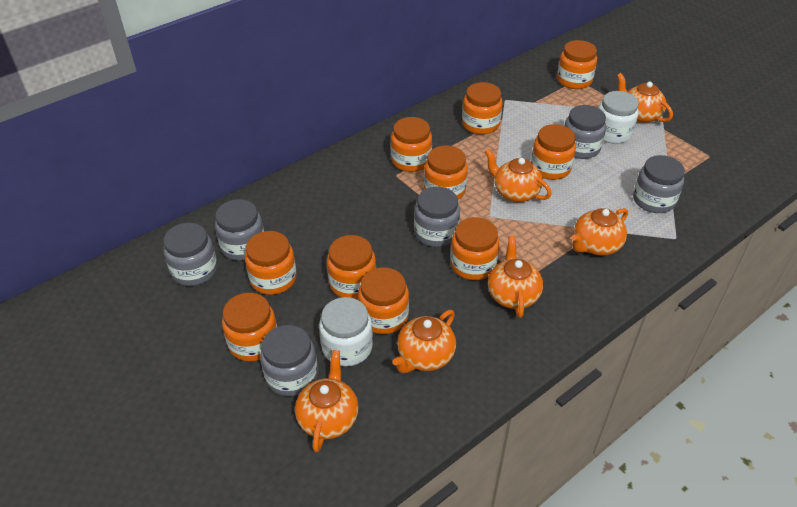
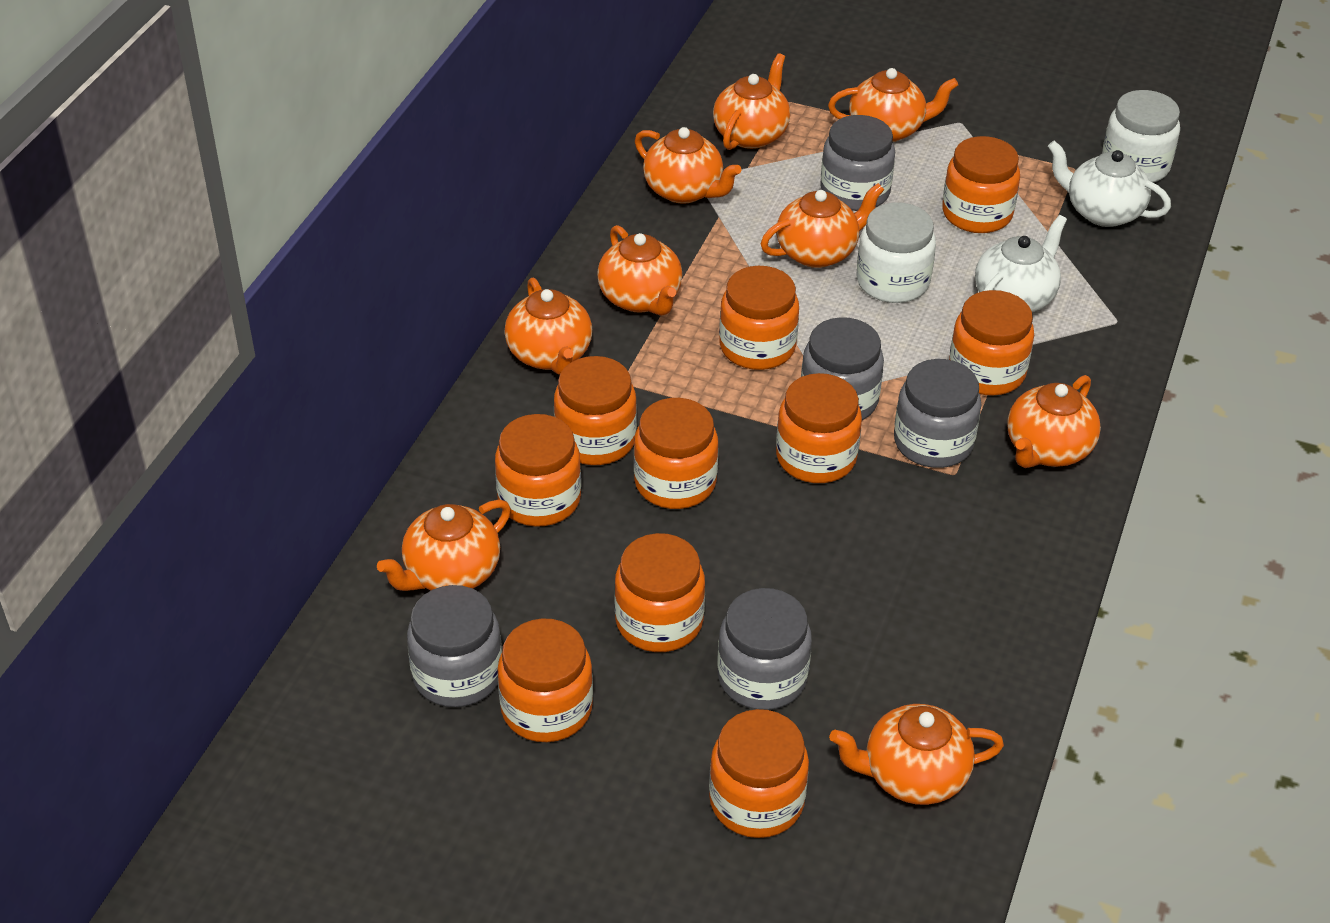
grey jar: 6 -> 5
orange teapot: 6 -> 9
white teapot: 0 -> 2

